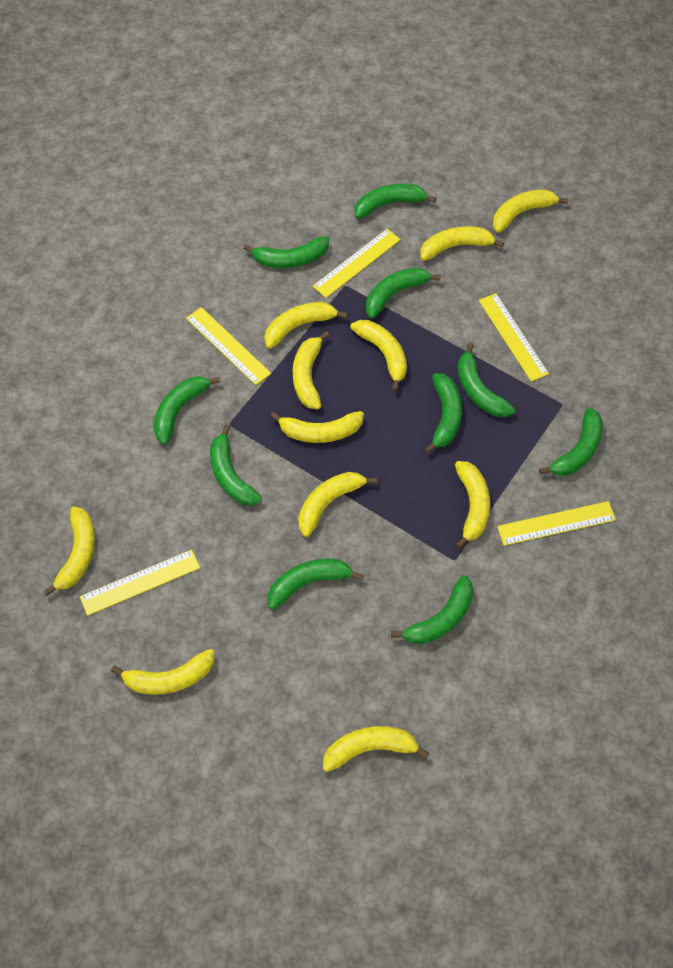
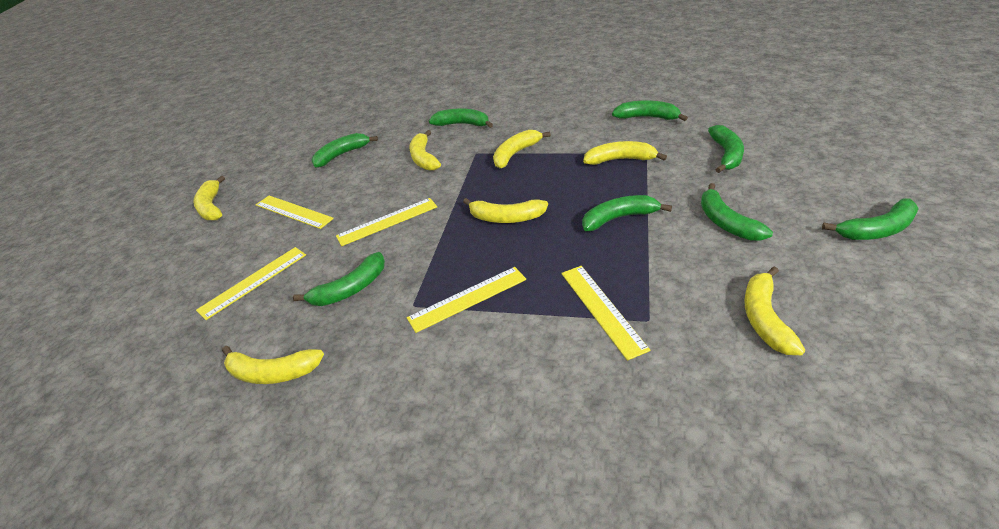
green banana: 10 -> 8
yellow banana: 11 -> 7

